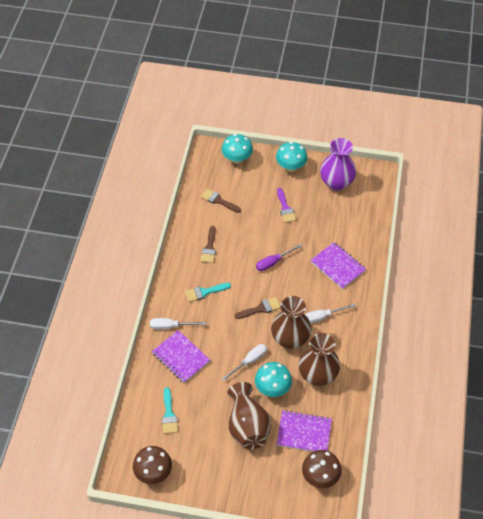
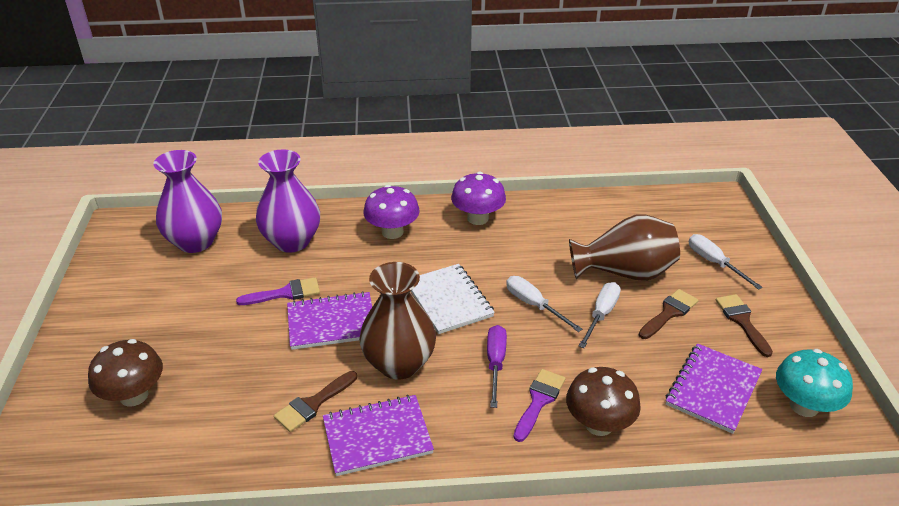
brown vase: 3 -> 2
purple brush: 1 -> 2
purple mushroom: 0 -> 2
purple vase: 1 -> 2
turquoise brush: 2 -> 0
turquoise mushroom: 3 -> 1
white notebook: 0 -> 1

